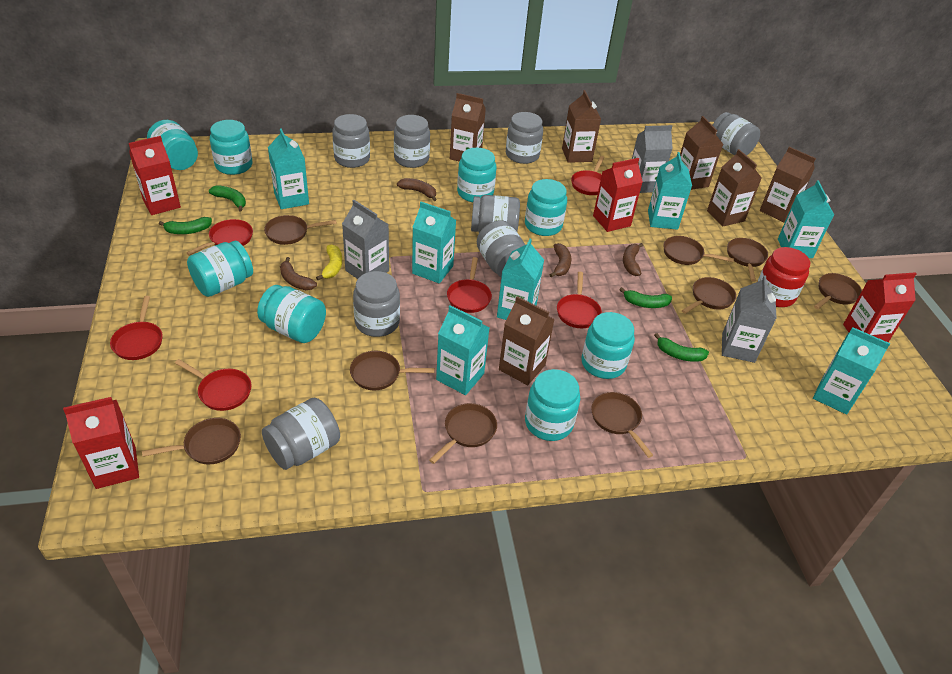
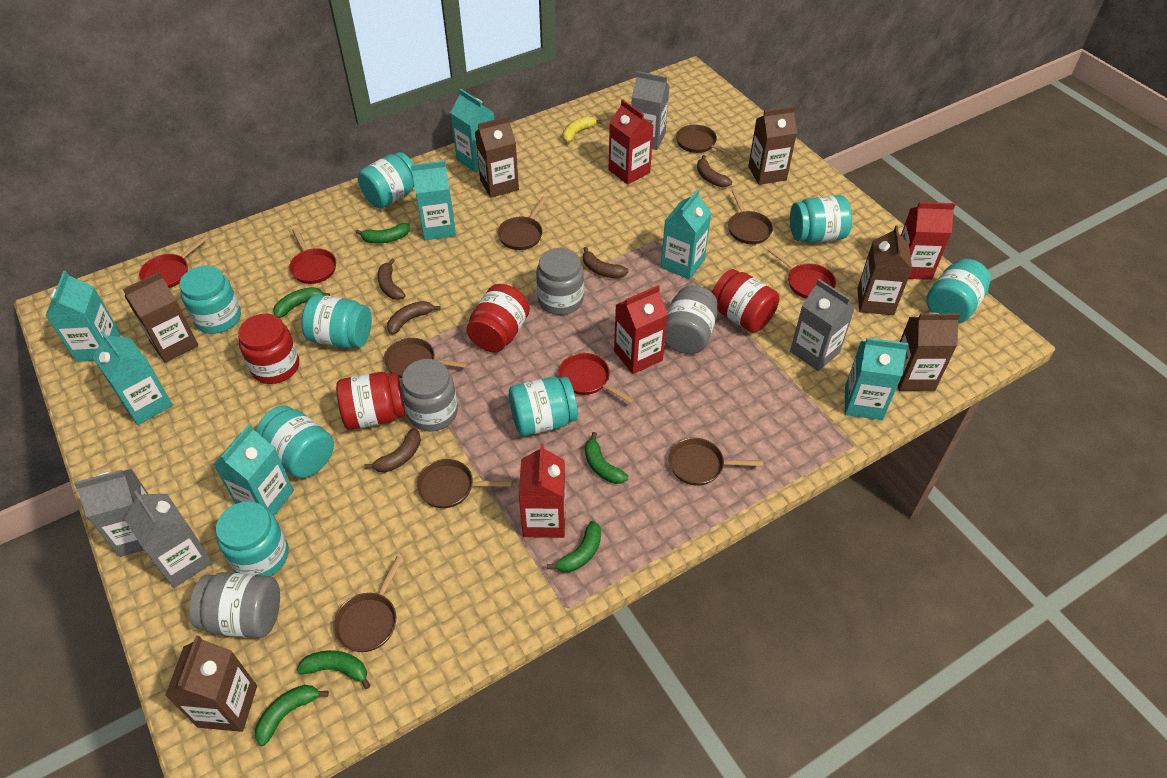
brown banana: 4 -> 5
brown pan: 9 -> 7
green banana: 4 -> 6
grey carton: 3 -> 4
grey jar: 8 -> 4
red jar: 1 -> 4
red pan: 6 -> 4

